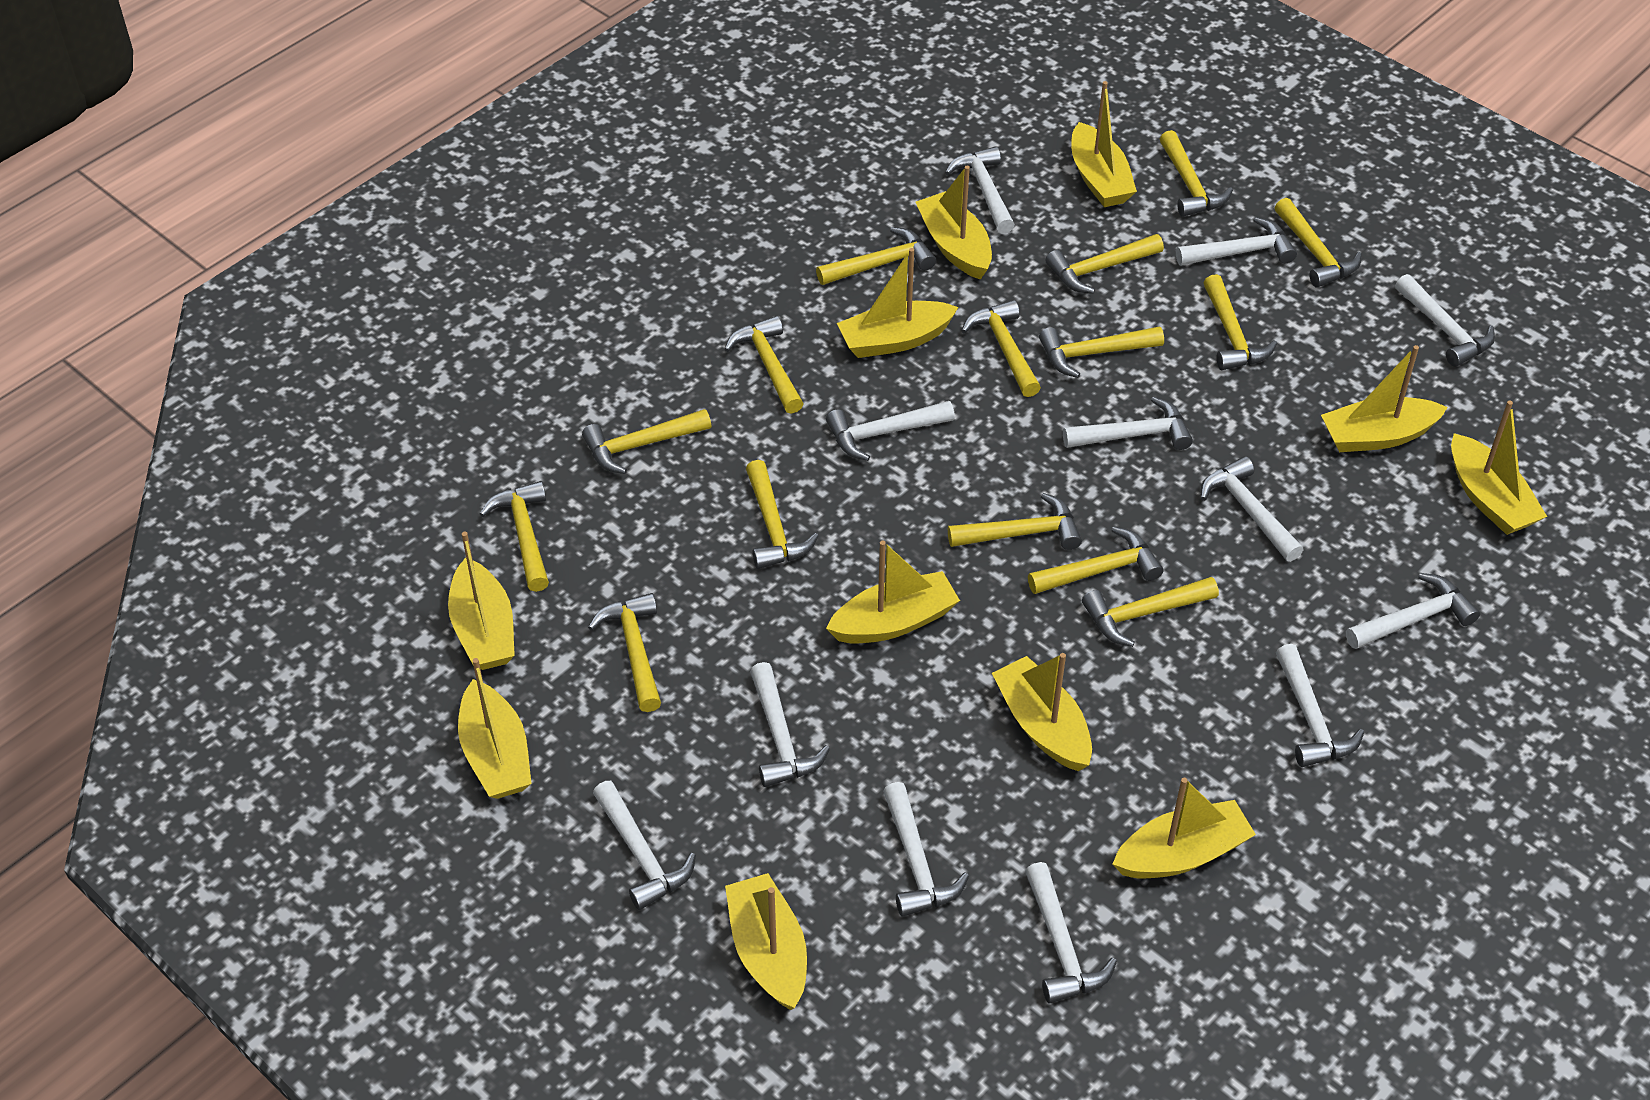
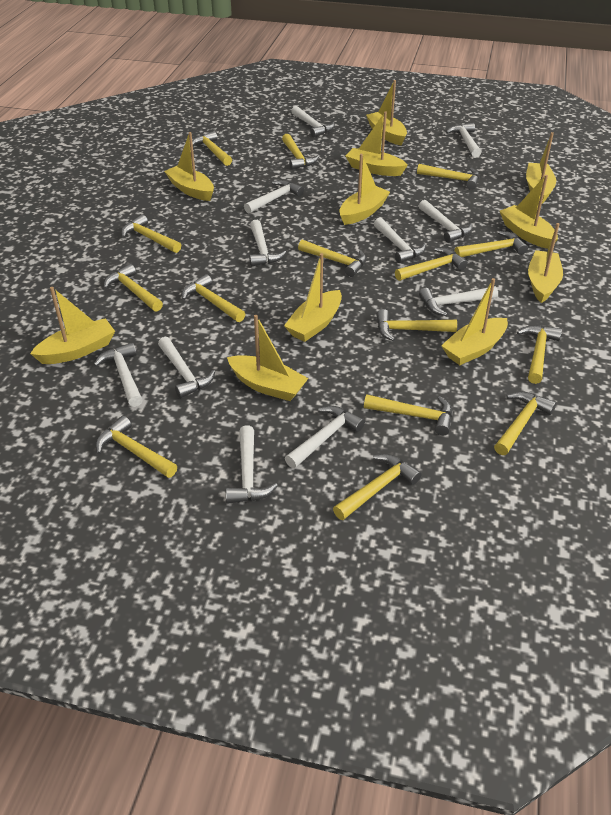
white hammer: 12 -> 11

